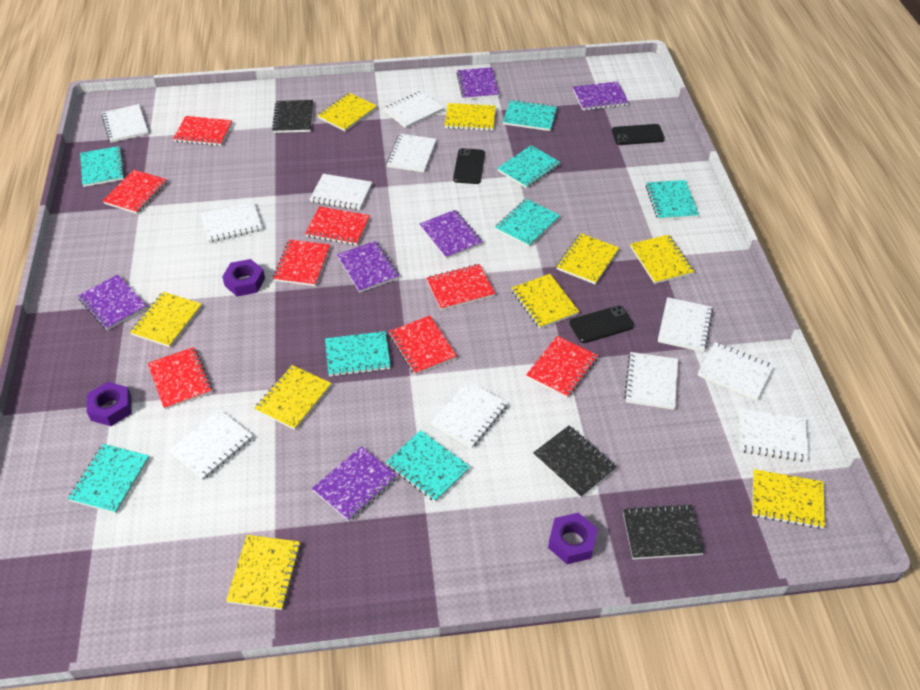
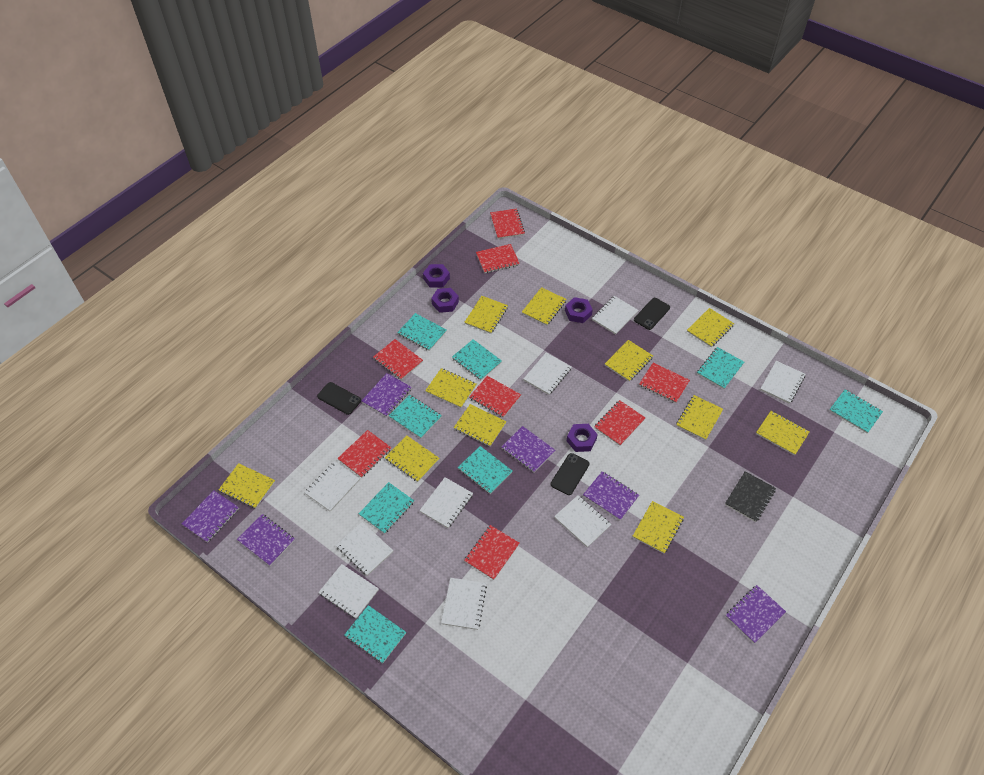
black notebook: 3 -> 1
purple nut: 3 -> 4
white notebook: 11 -> 9
yellow notebook: 9 -> 11

